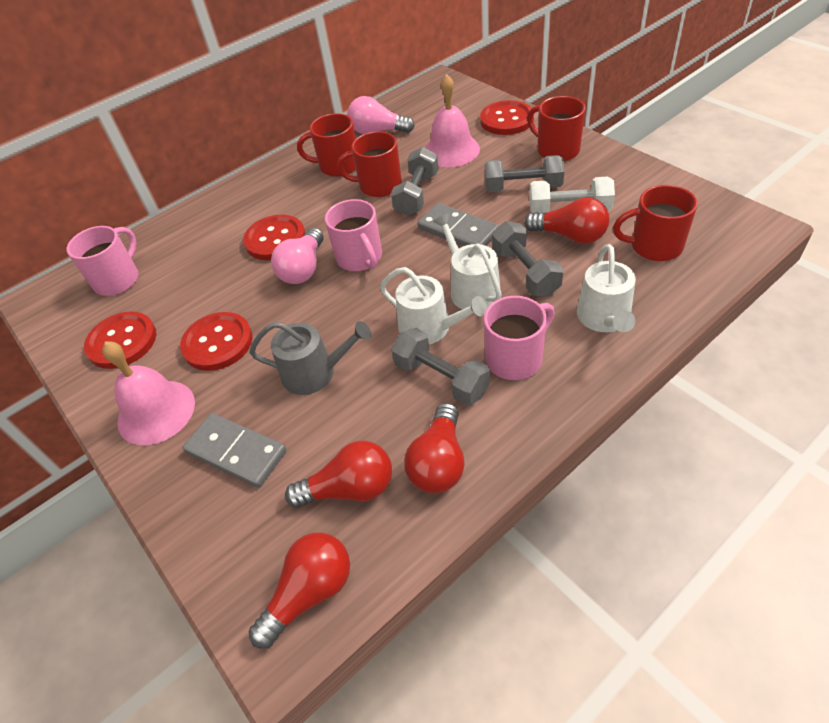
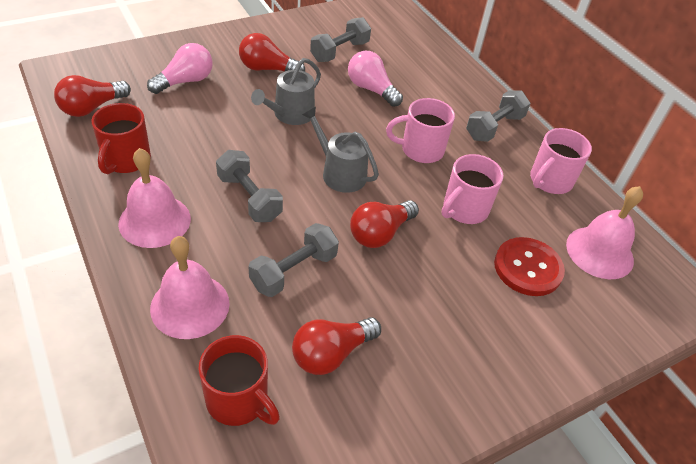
grey domino: 2 -> 0
grey watering can: 1 -> 2
pink bell: 2 -> 3
red button: 4 -> 1
red mug: 4 -> 2
white dumbbell: 1 -> 0
white watering can: 3 -> 0

